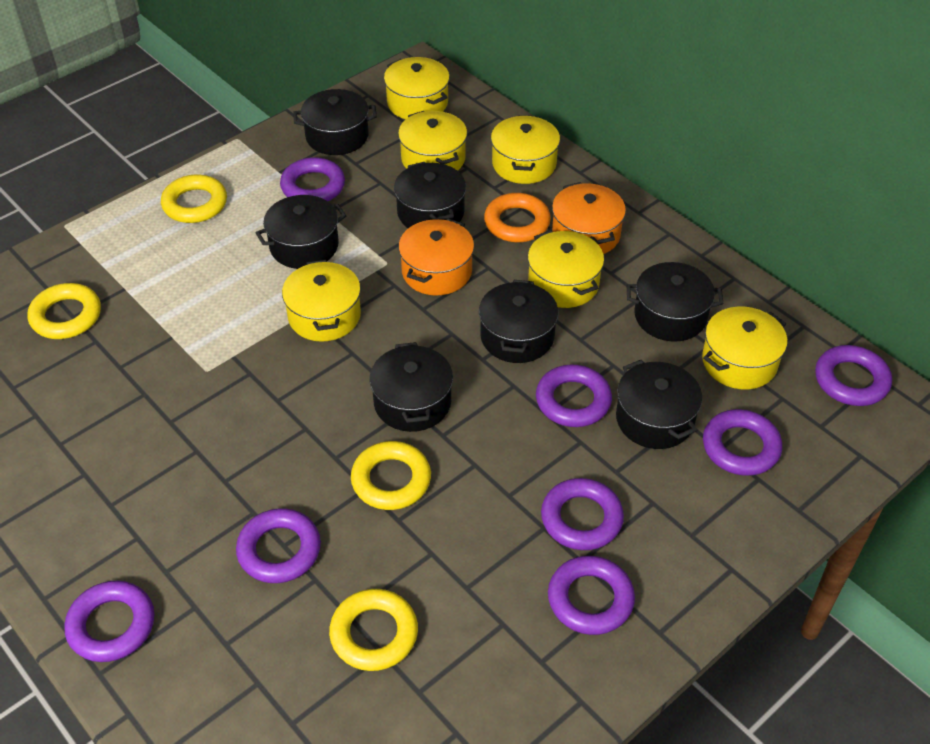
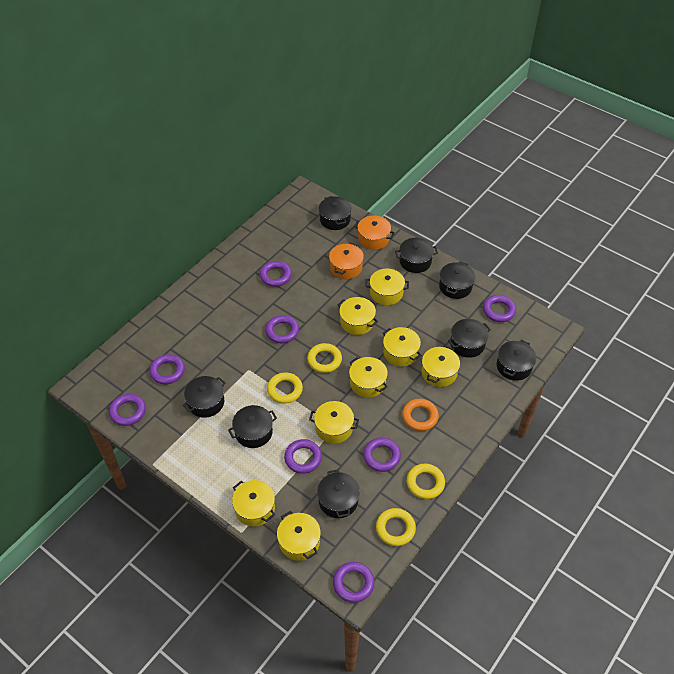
black pot: 7 -> 8
yellow pot: 6 -> 8

